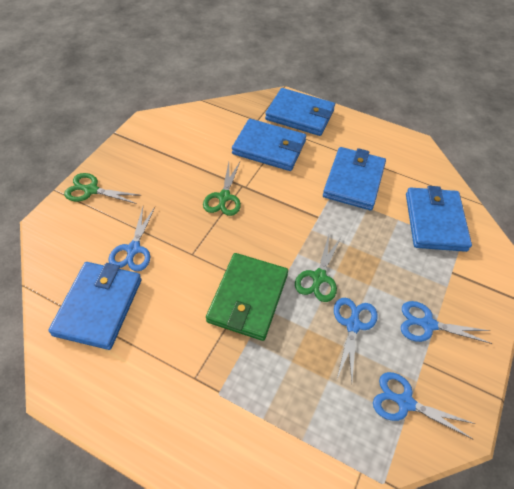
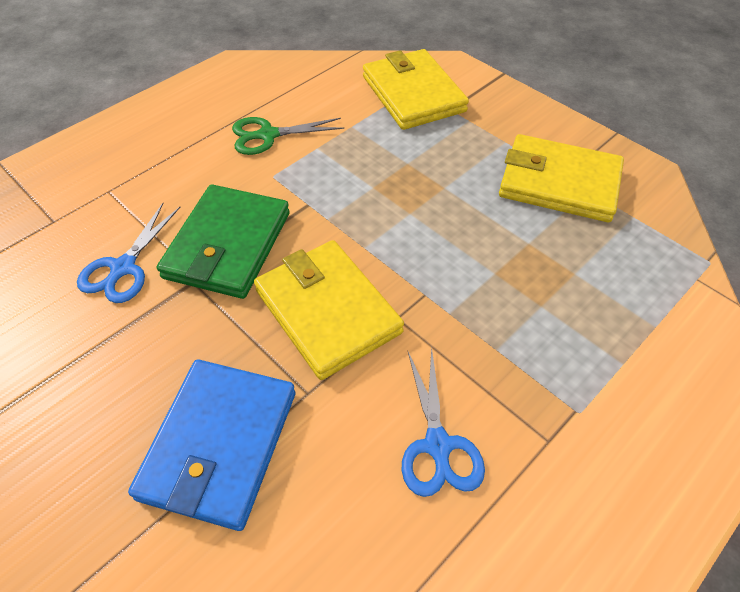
blue scissors: 4 -> 2
blue wallet: 5 -> 1
green scissors: 3 -> 1
yellow wallet: 0 -> 3

